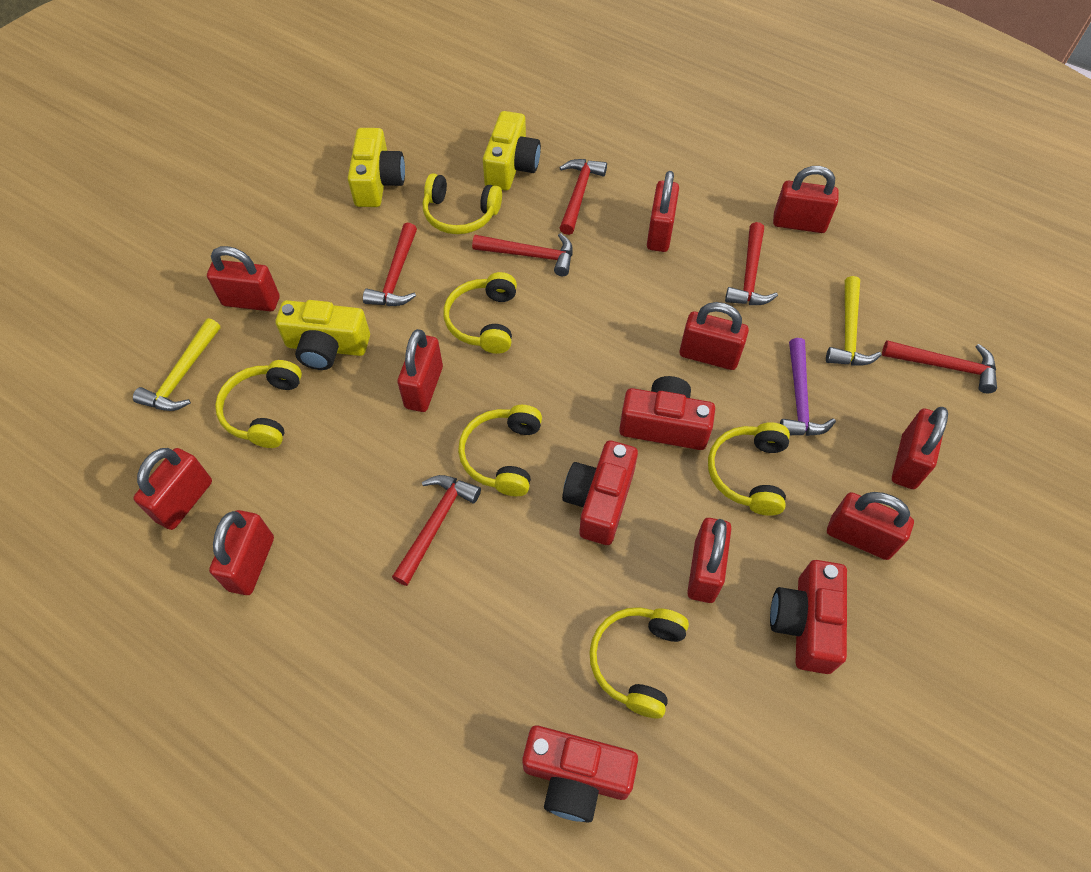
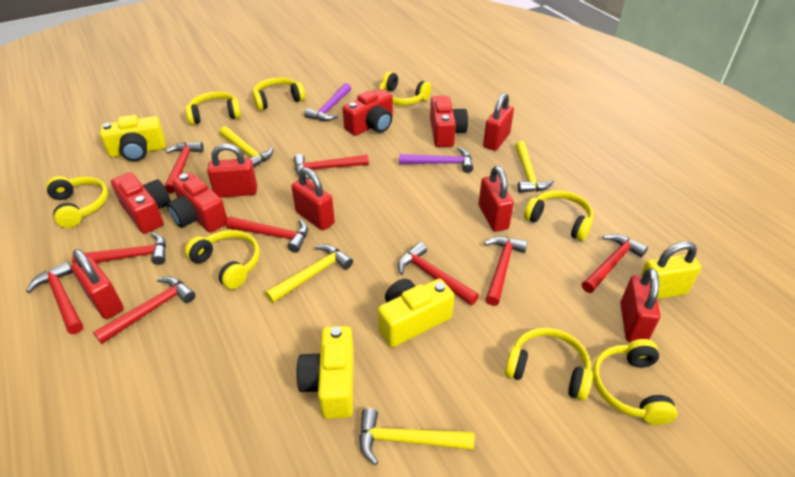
purple hammer: 1 -> 2
red hammer: 6 -> 9
red padlock: 10 -> 6
yellow hammer: 2 -> 4
yellow headphones: 6 -> 8
yellow padlock: 0 -> 1

